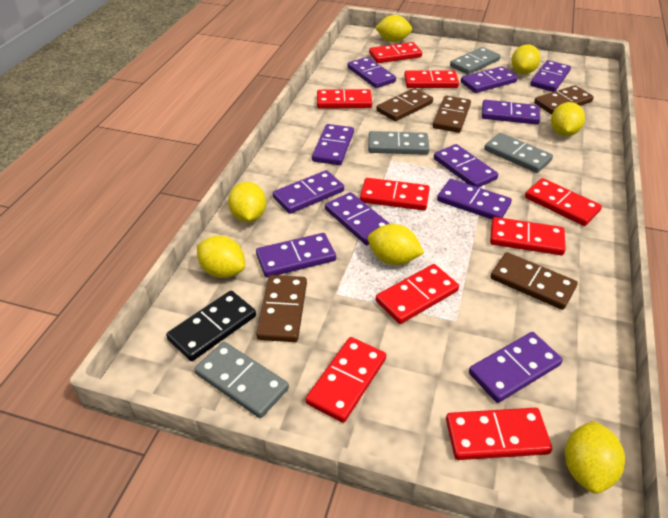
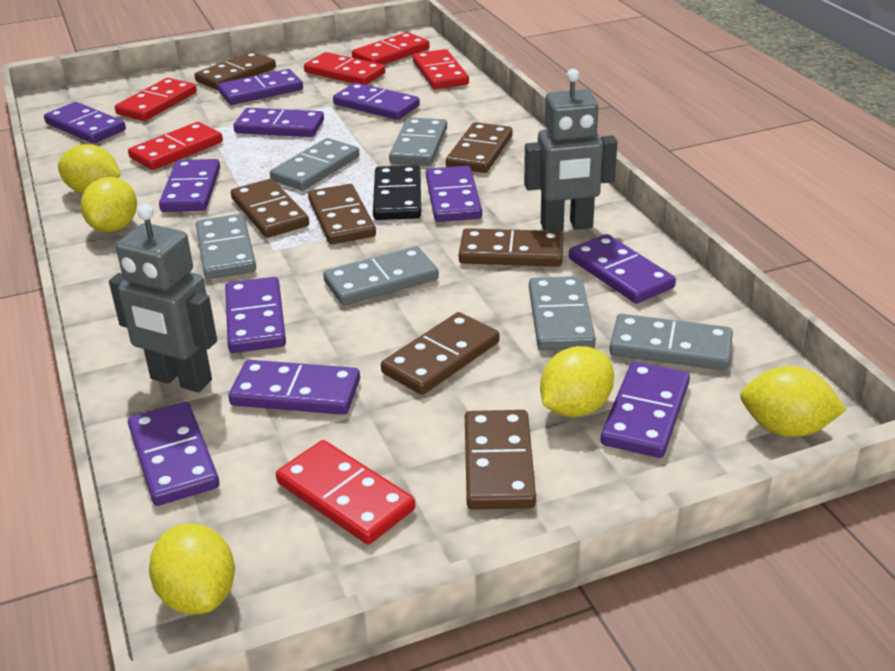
brown domino: 5 -> 7
grey domino: 4 -> 6
grey robot: 0 -> 2
red domino: 9 -> 6
yellow lemon: 7 -> 5

